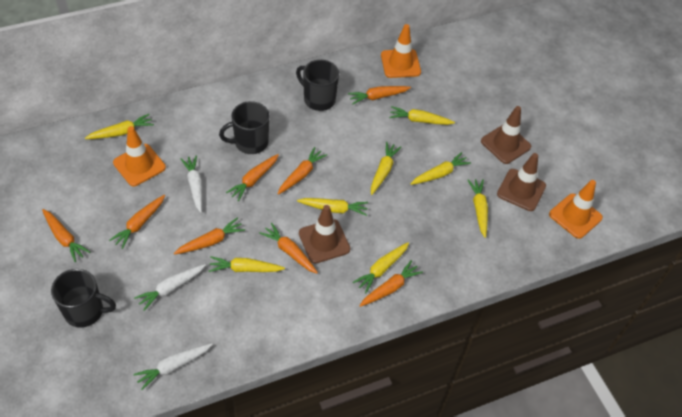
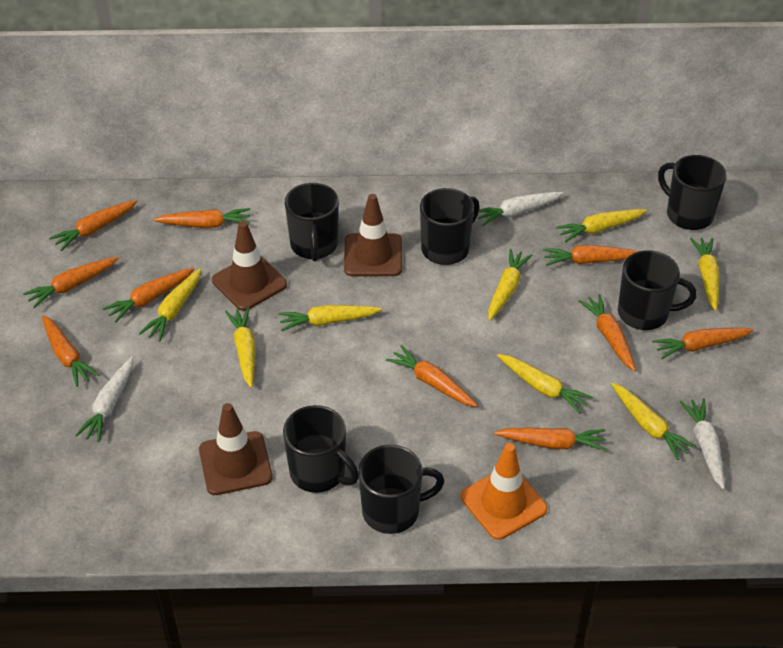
black mug: 3 -> 6
orange carrot: 8 -> 10
orange traffic cone: 3 -> 1

